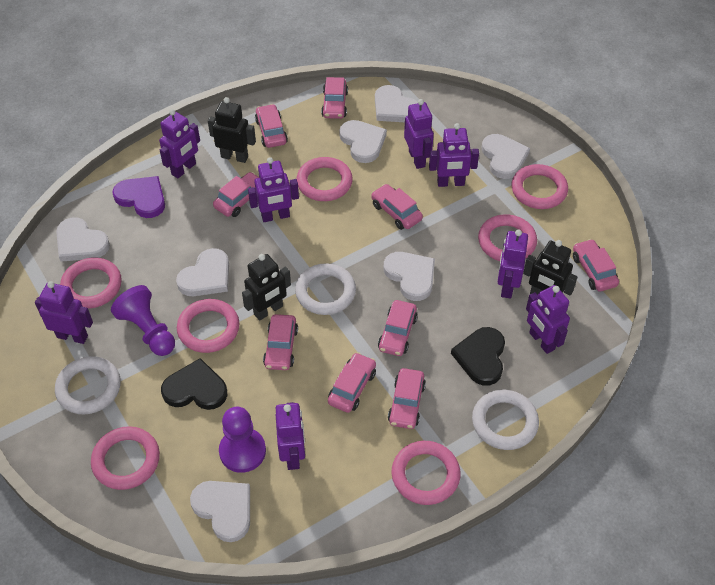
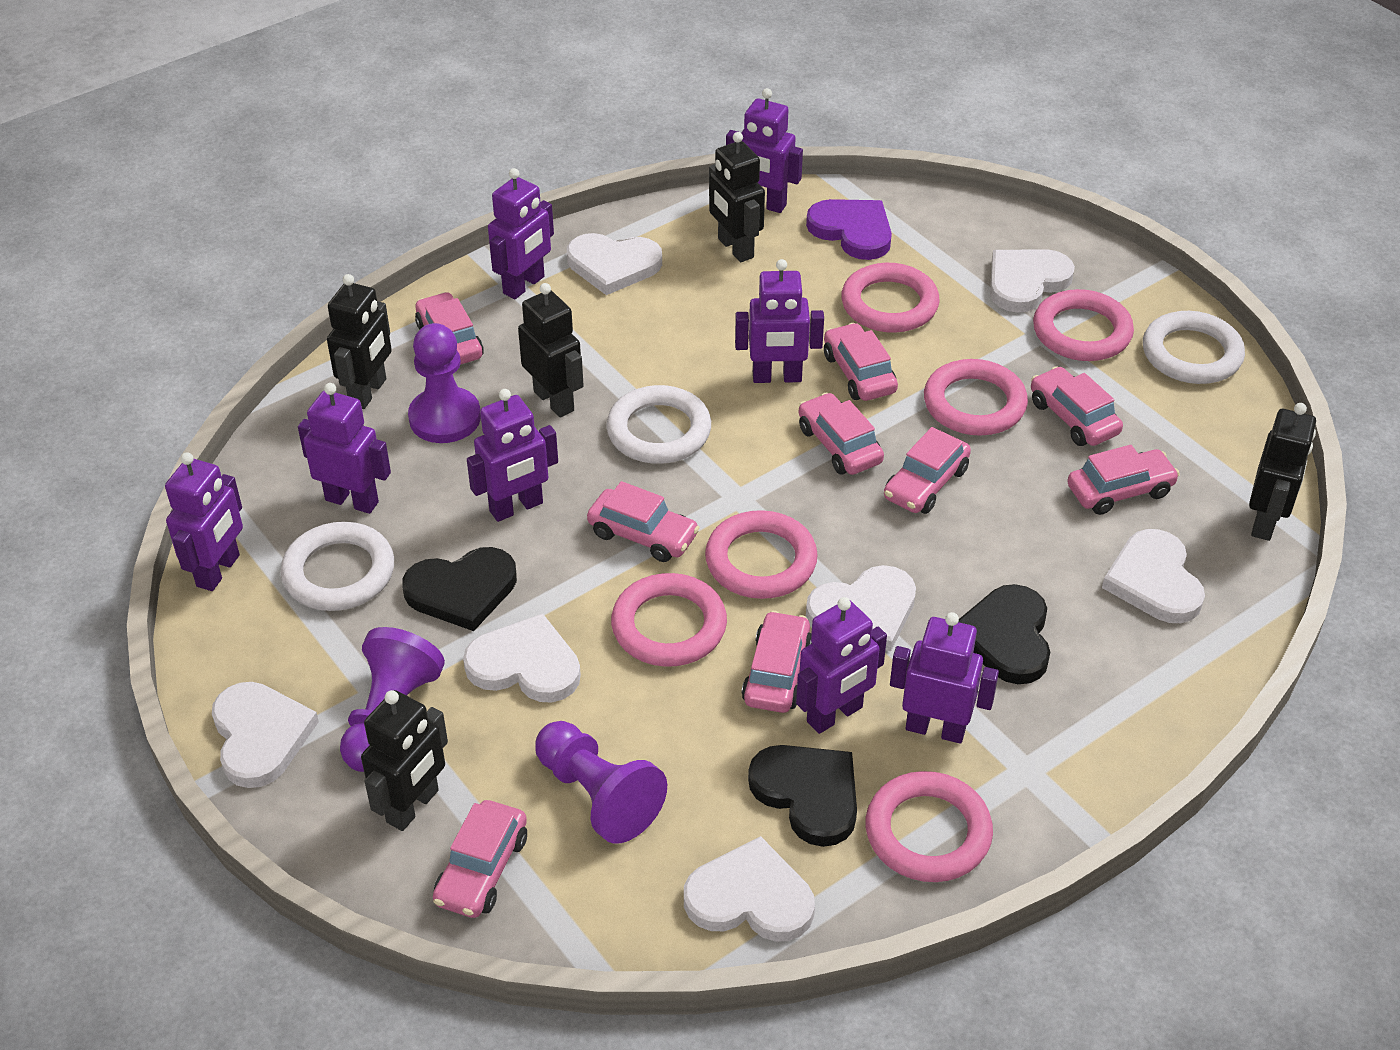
black heart: 2 -> 3
black robot: 3 -> 5
pink ring: 7 -> 6
purple pawn: 2 -> 3

